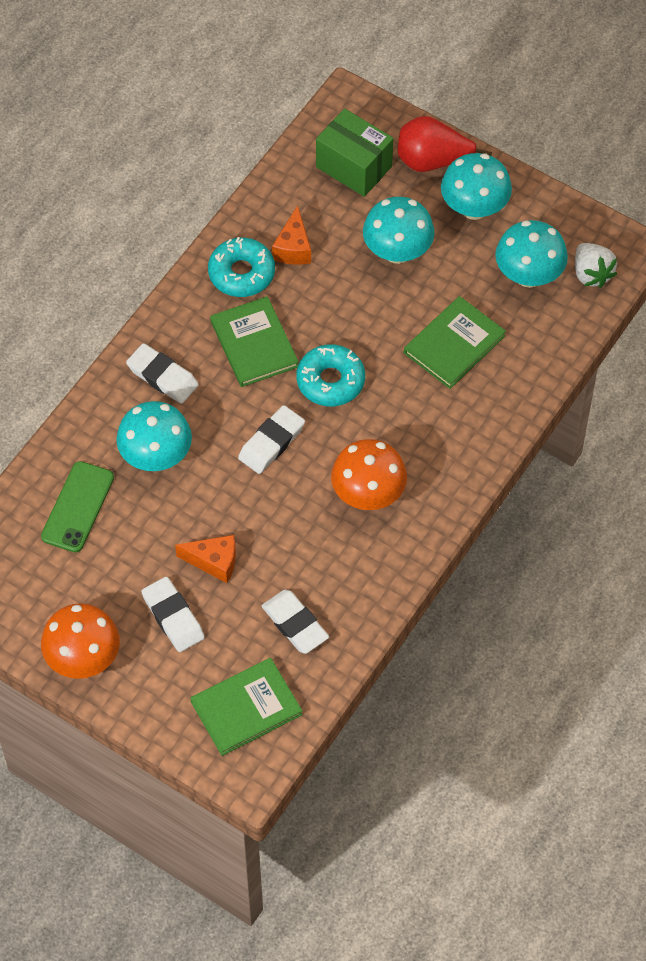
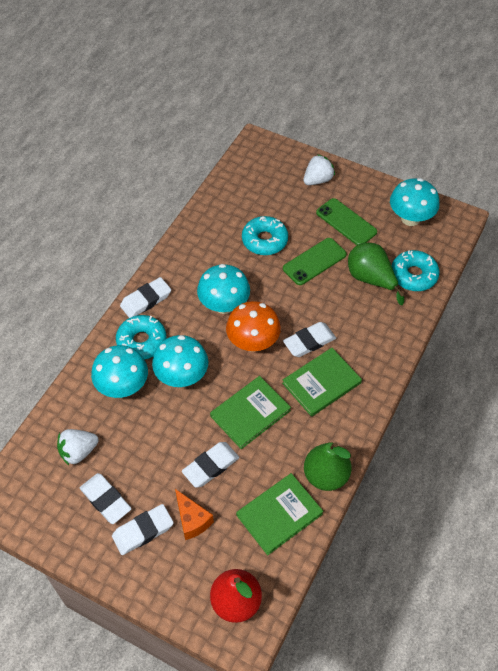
green box: 1 -> 0
green pear: 0 -> 2
green phone: 1 -> 2
orange cheese: 2 -> 1
orange mushroom: 2 -> 1
turquoise donut: 2 -> 3
white eraser: 4 -> 5
white strawberry: 1 -> 2

